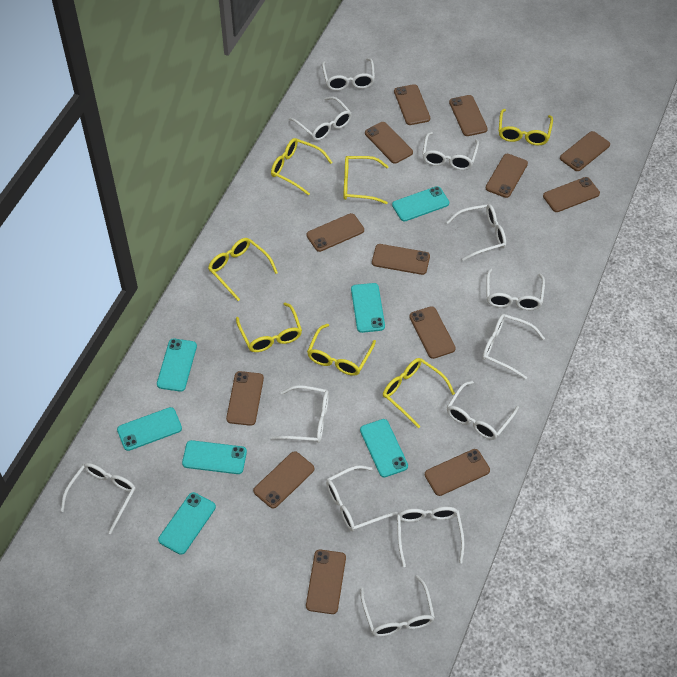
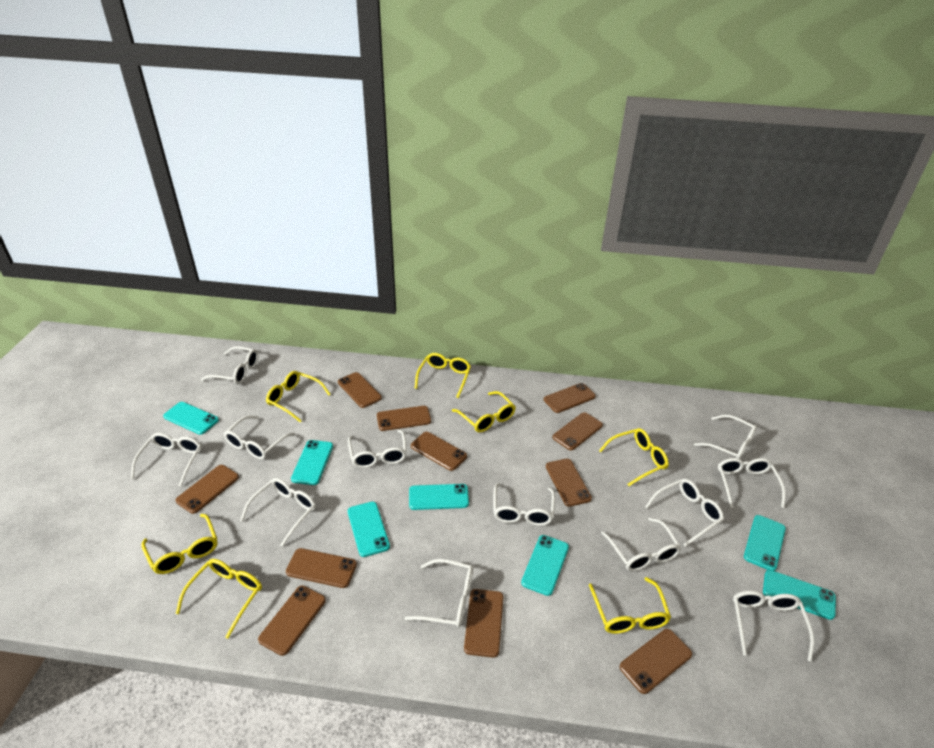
brown phone: 13 -> 11

